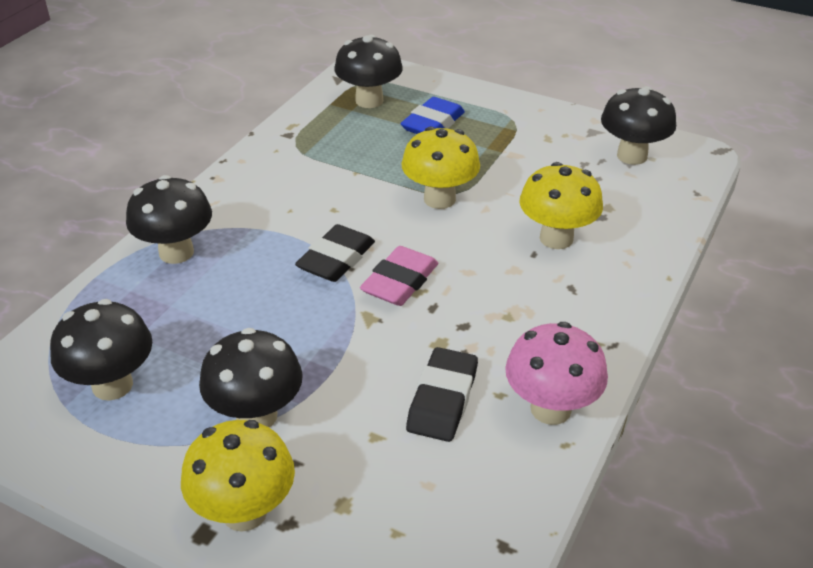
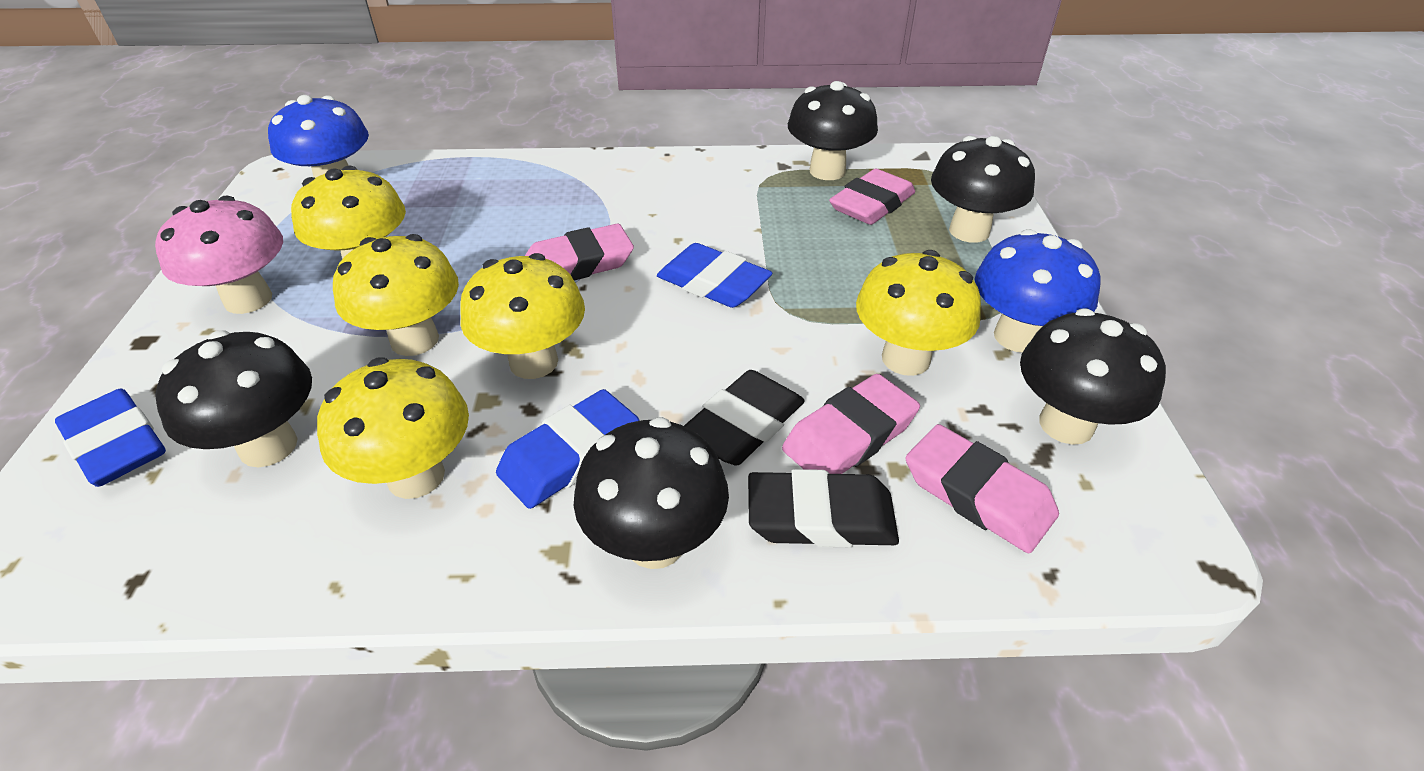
blue eraser: 1 -> 3
blue mushroom: 0 -> 2
pink eraser: 1 -> 4
yellow mushroom: 3 -> 5

